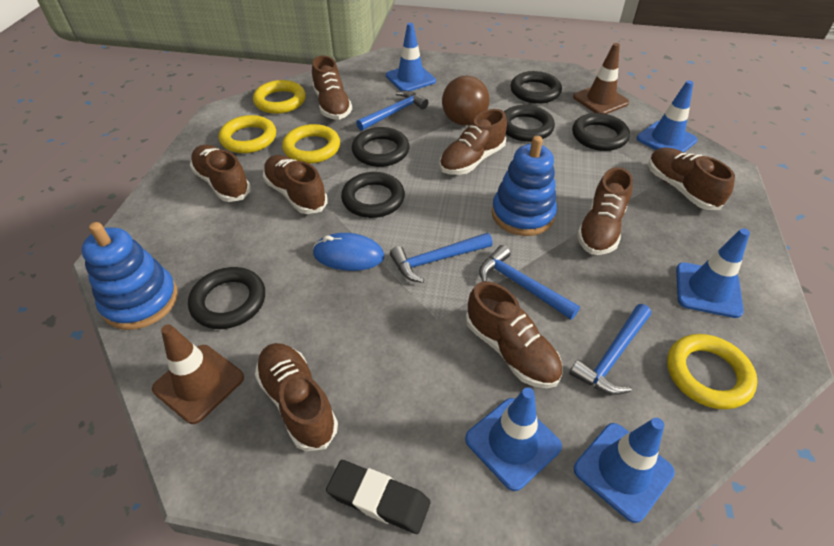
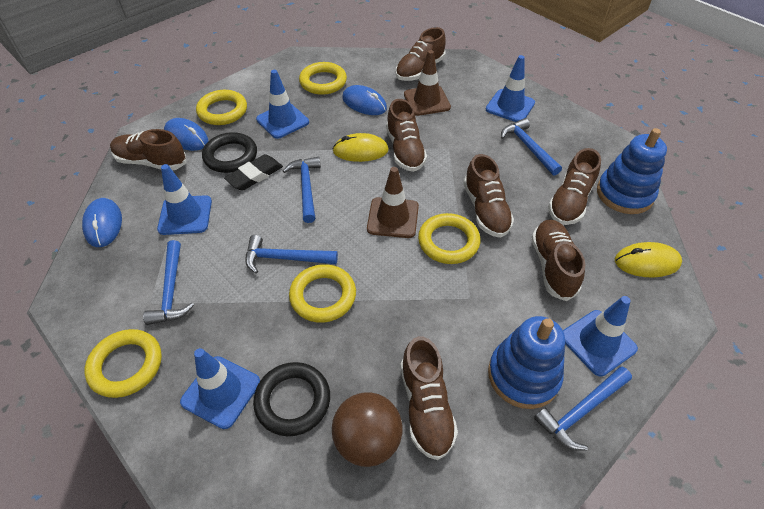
black ring: 6 -> 2
blue hammer: 4 -> 5
blue mouse: 1 -> 3
brown shoe: 8 -> 7
yellow mouse: 0 -> 2
yellow ring: 4 -> 5

